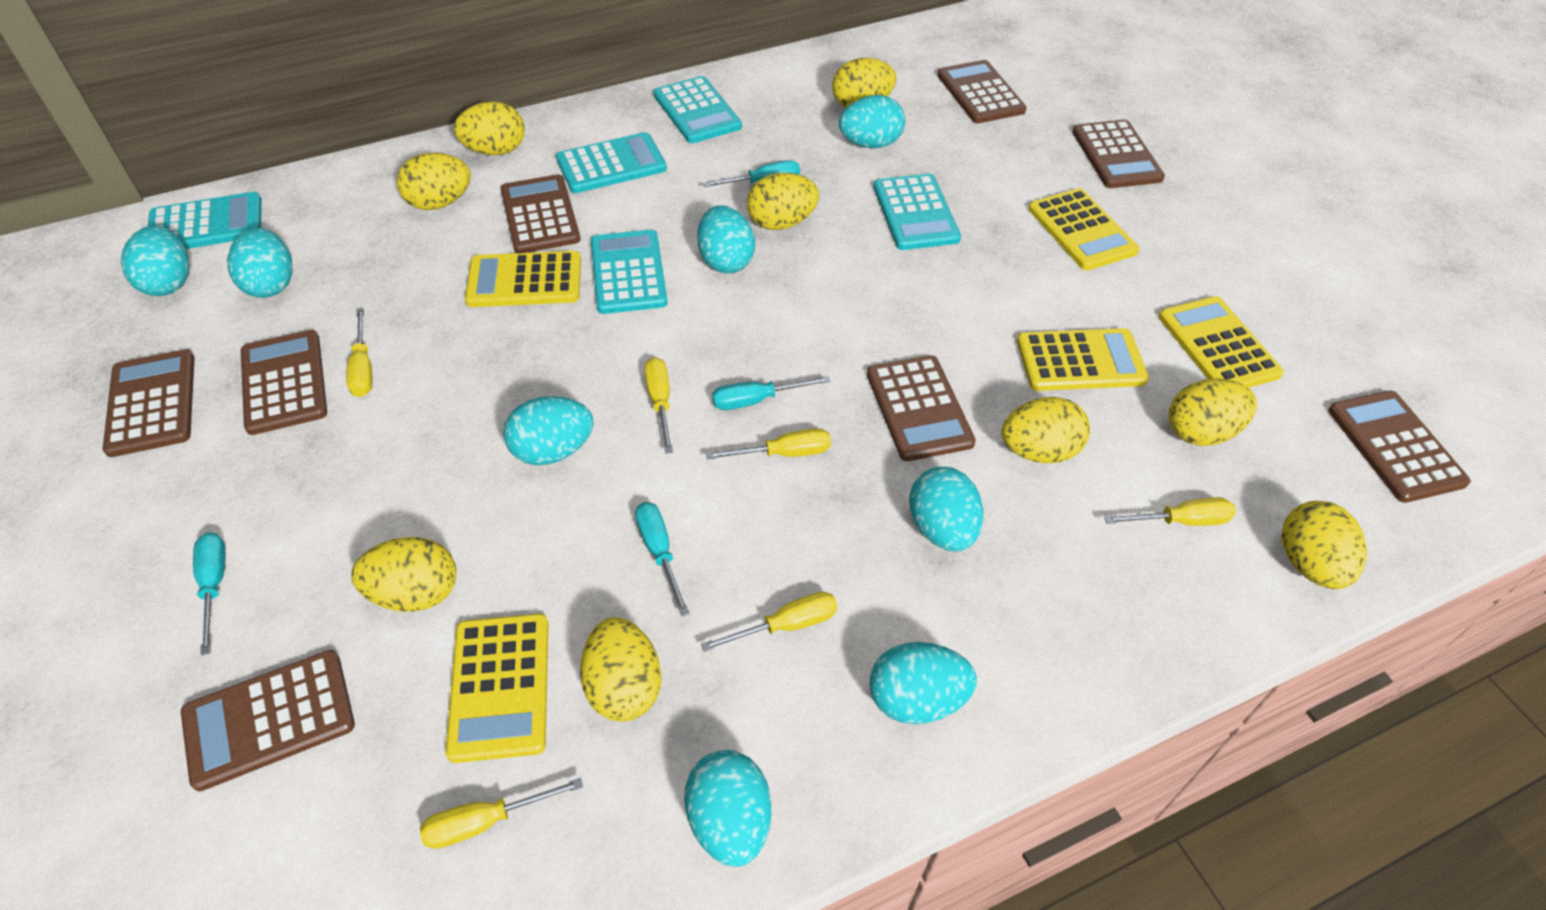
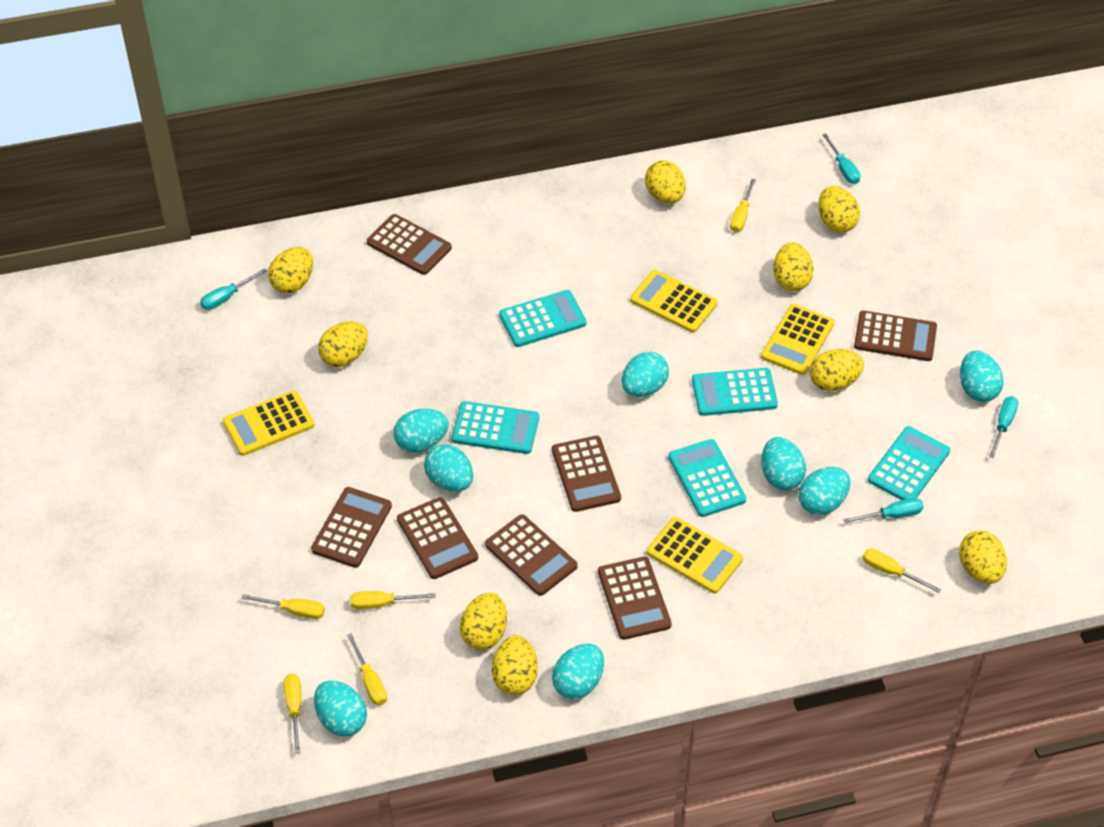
brown calculator: 8 -> 7
yellow calculator: 5 -> 4

